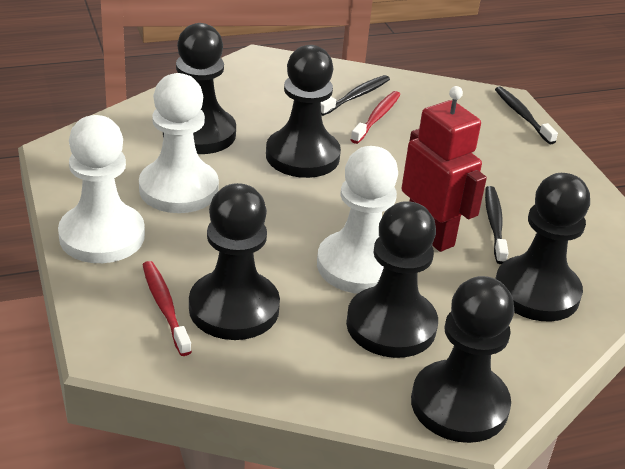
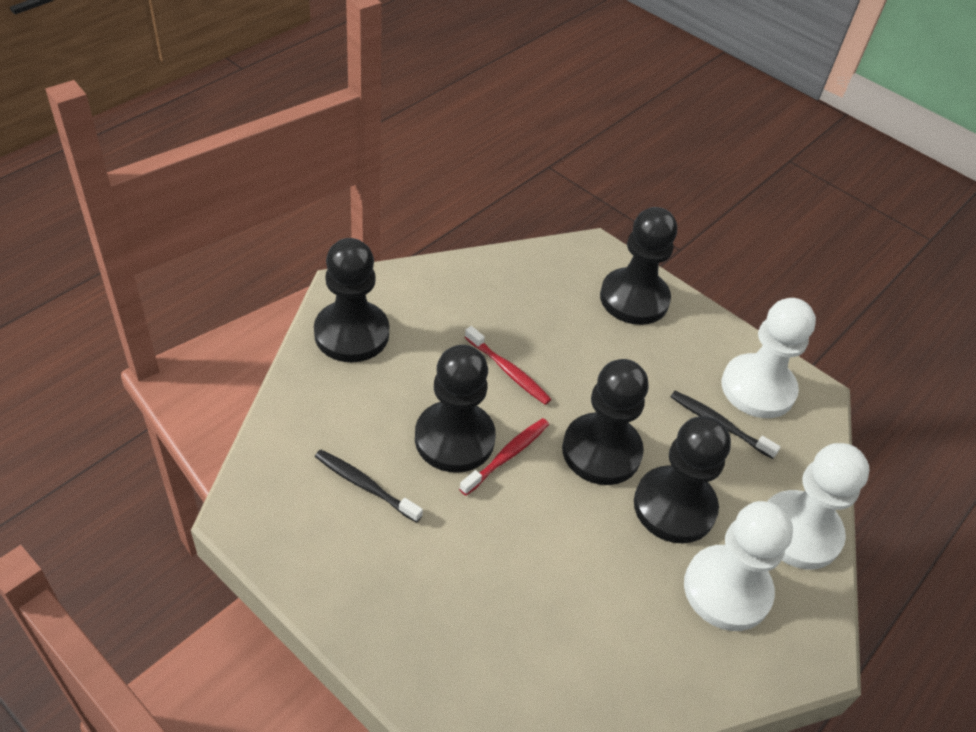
black pawn: 6 -> 5
black toothbrush: 3 -> 2
red robot: 1 -> 0

